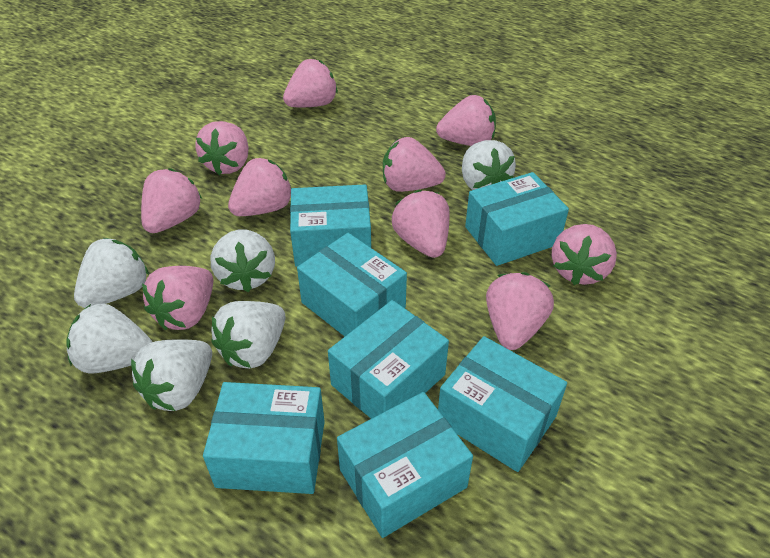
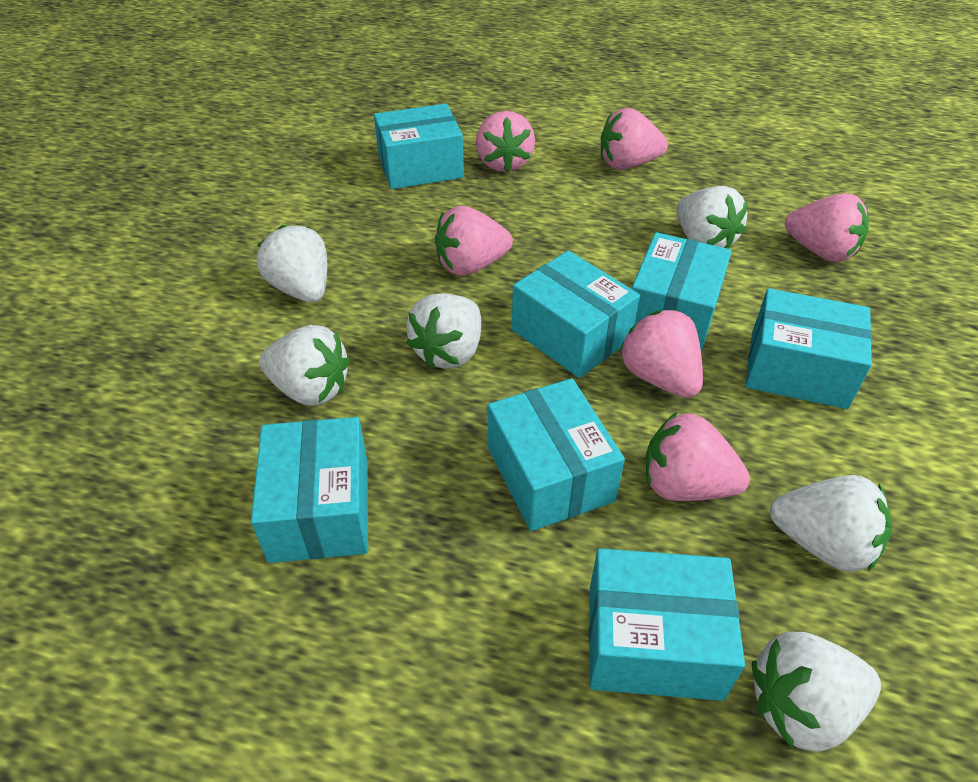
pink strawberry: 10 -> 6

